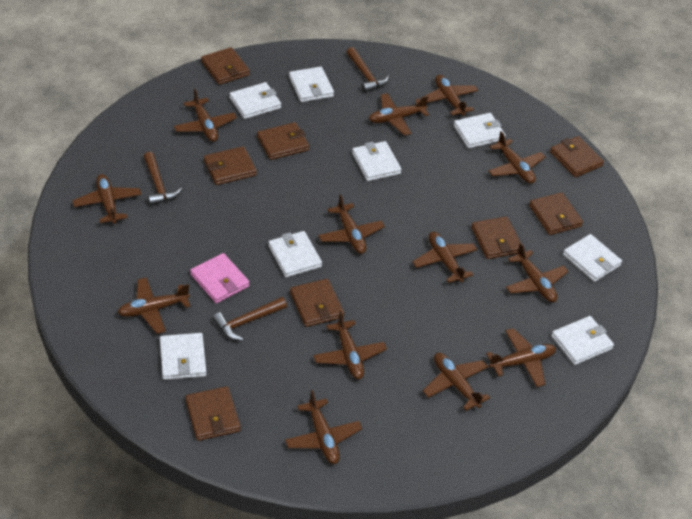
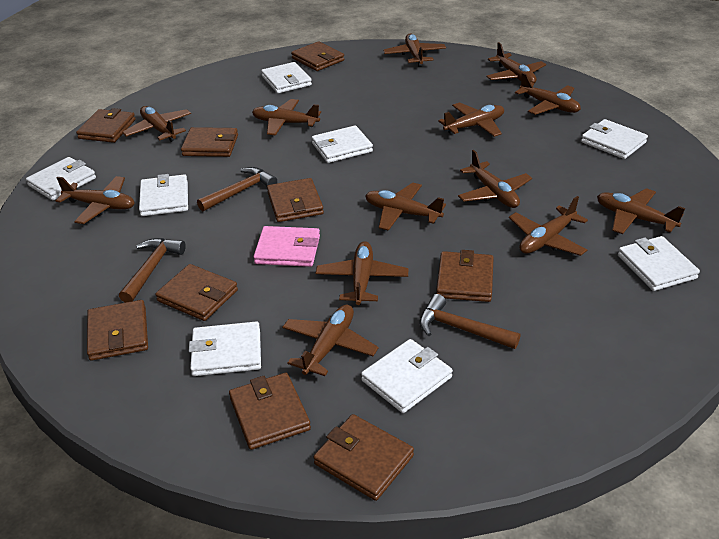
brown wallet: 8 -> 9

